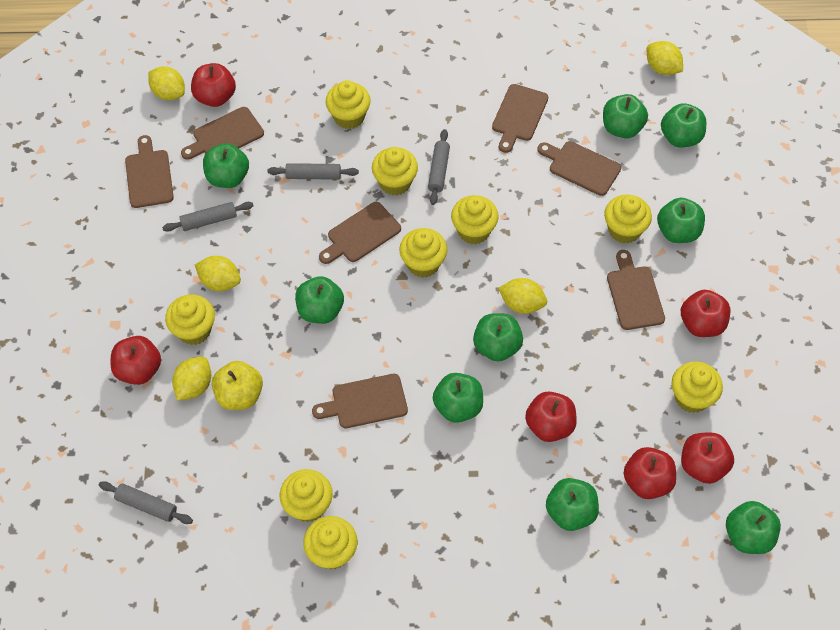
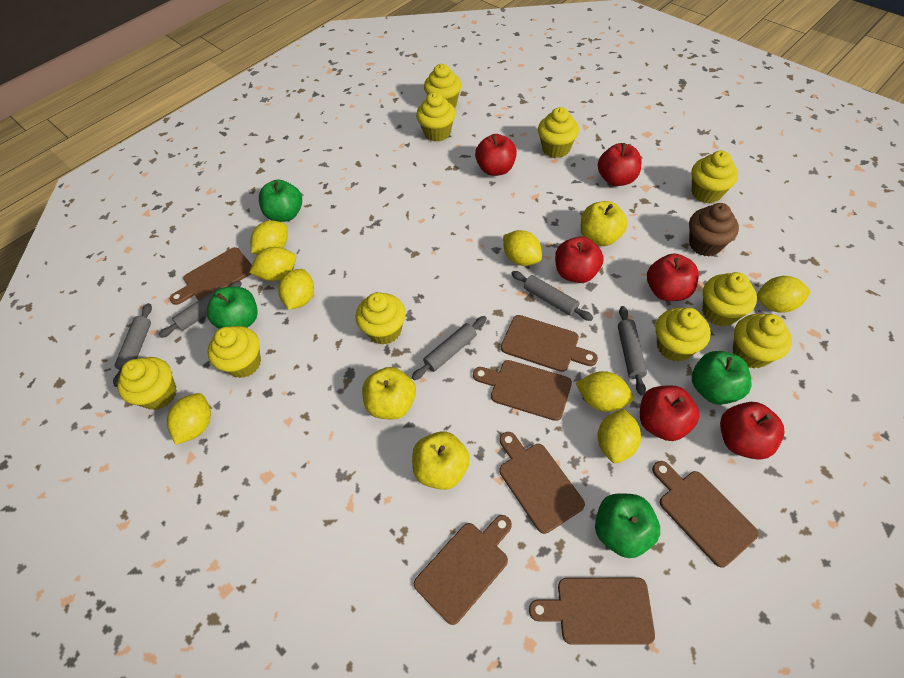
brown cupcake: 0 -> 1
green apple: 9 -> 4
grey rolling pin: 4 -> 5
yellow apple: 1 -> 3
yellow cupcake: 9 -> 10
yellow lemon: 5 -> 8

